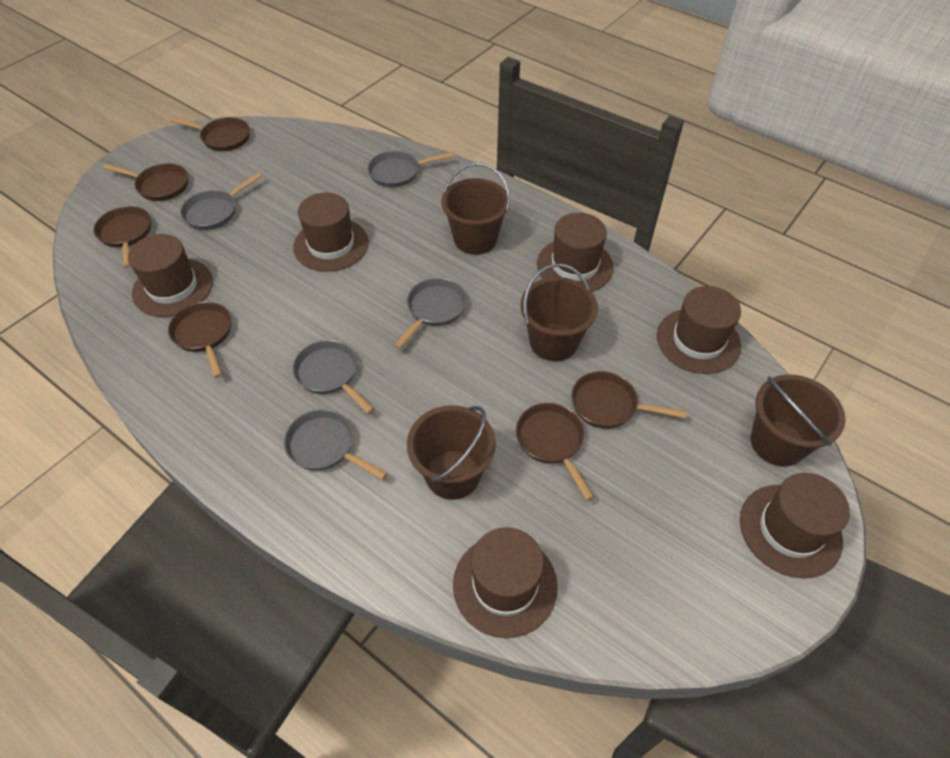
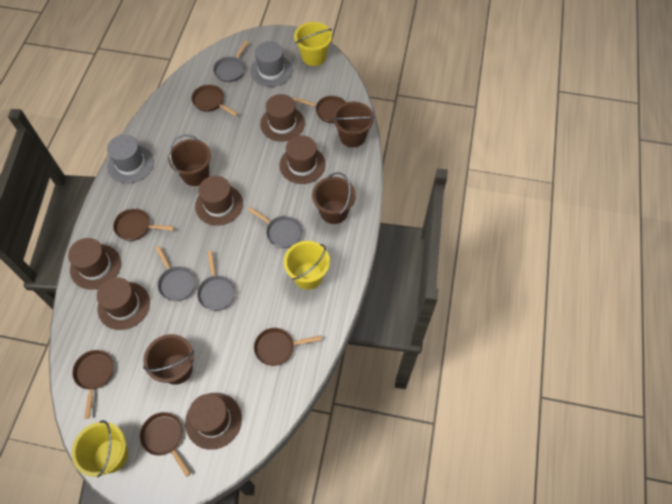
grey hat: 0 -> 2
grey pan: 5 -> 4
yellow bucket: 0 -> 3

